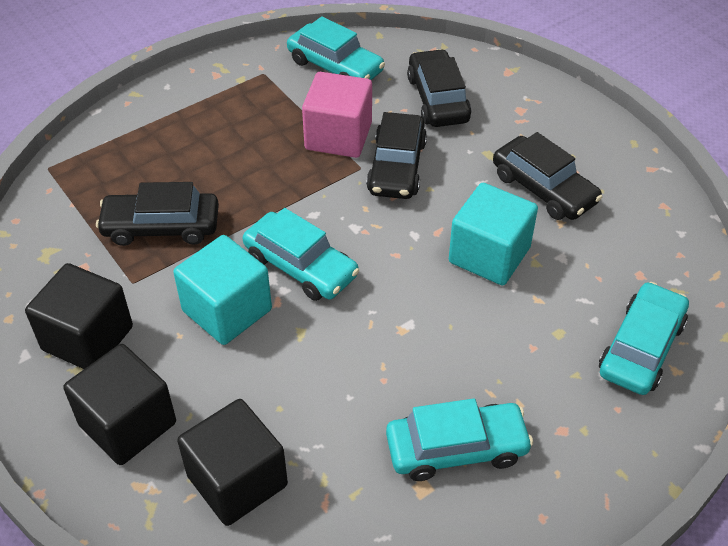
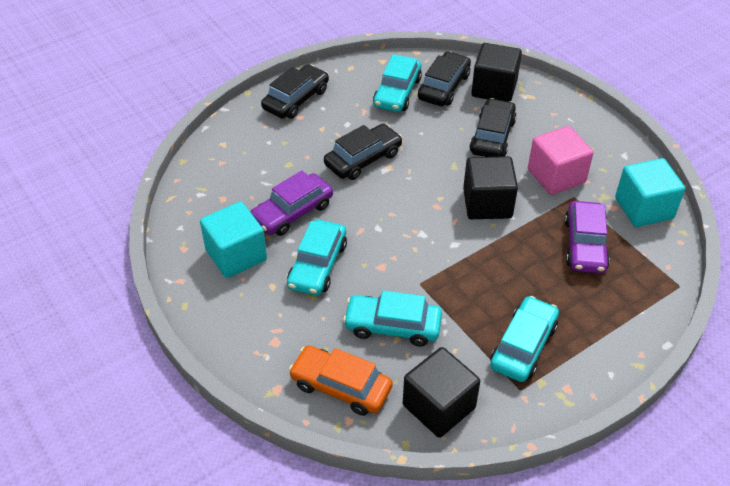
orange car: 0 -> 1
purple car: 0 -> 2

